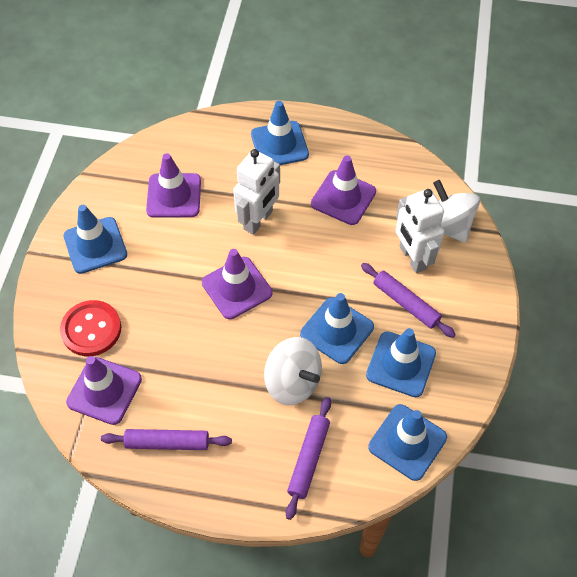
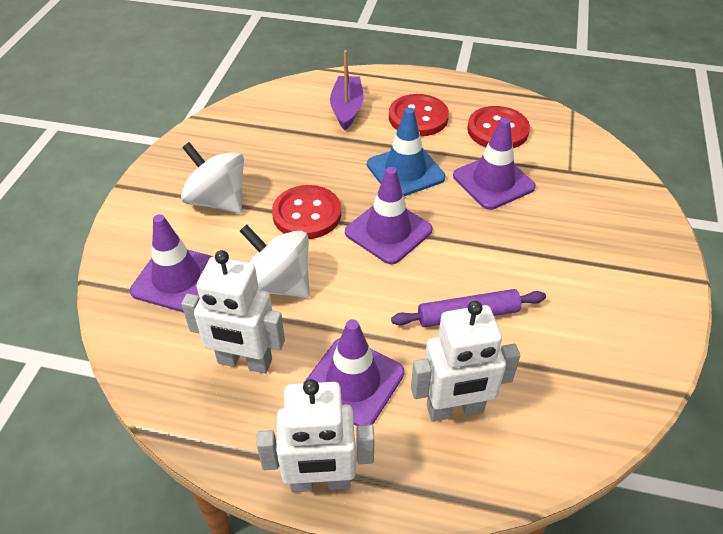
blue traffic cone: 5 -> 1
purple boat: 0 -> 1
purple rolling pin: 3 -> 1
red button: 1 -> 3
white robot: 2 -> 3

